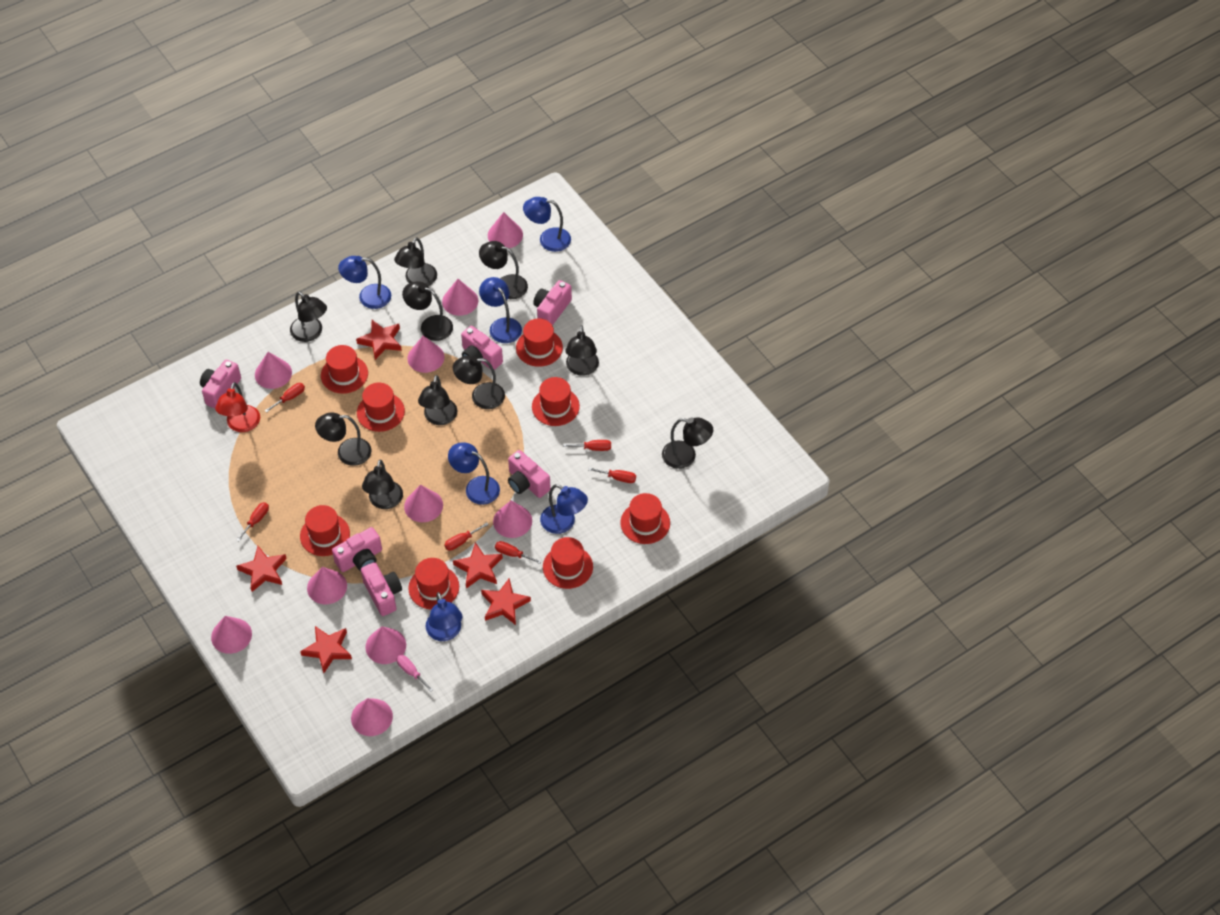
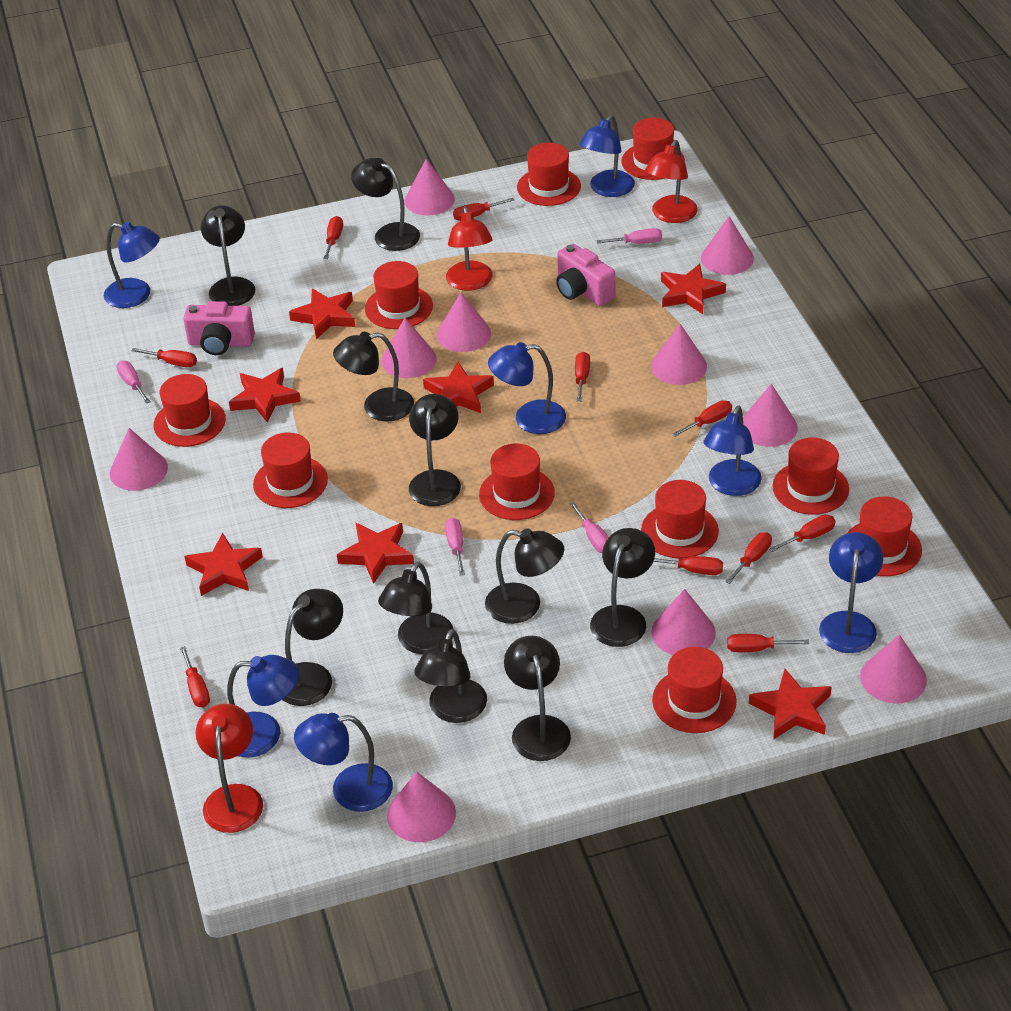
blue lamp: 6 -> 7
pink camera: 6 -> 2
pink screwdriver: 1 -> 4
red hat: 8 -> 10
red lamp: 1 -> 3
red screwdriver: 6 -> 10
red star: 5 -> 7

